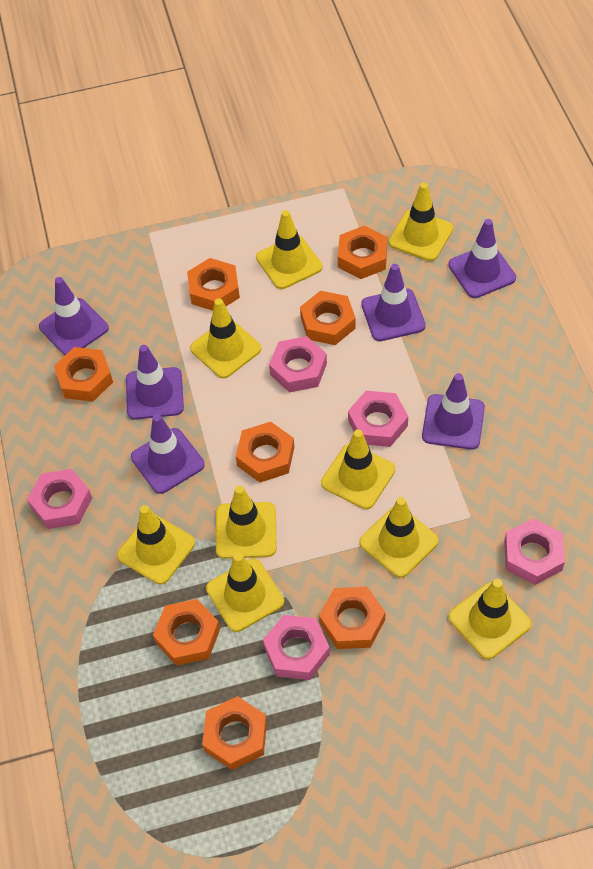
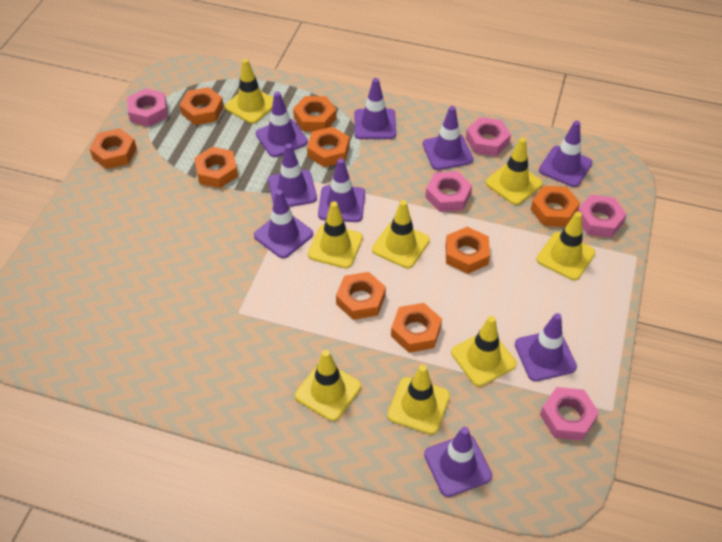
orange nut: 8 -> 9
purple traffic cone: 6 -> 9
yellow traffic cone: 9 -> 8

